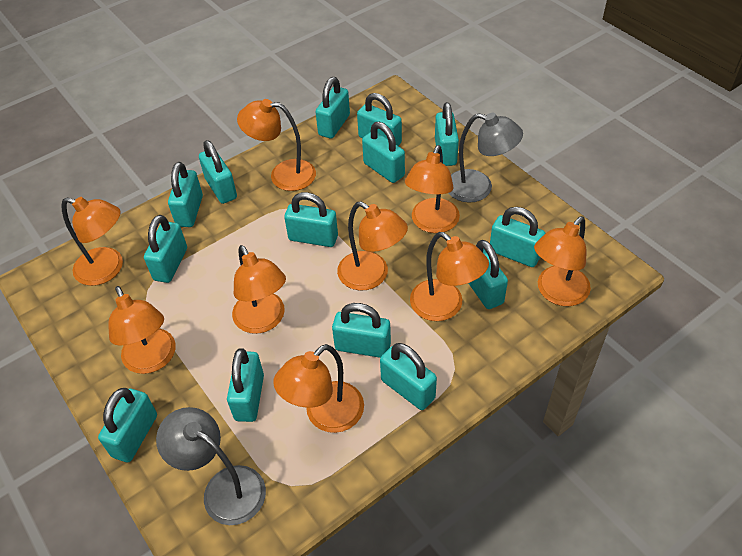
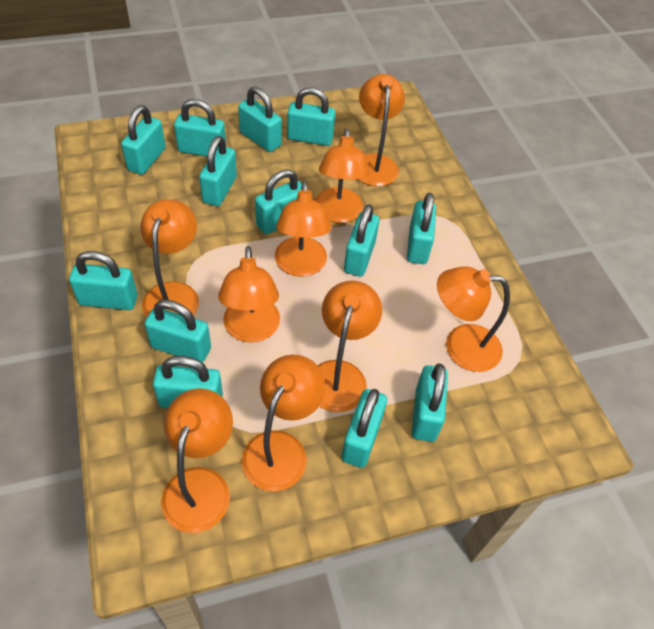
grey lamp: 2 -> 0
turquoise padlock: 14 -> 13

